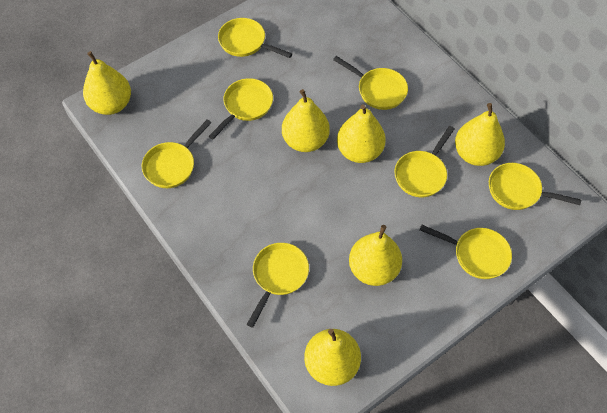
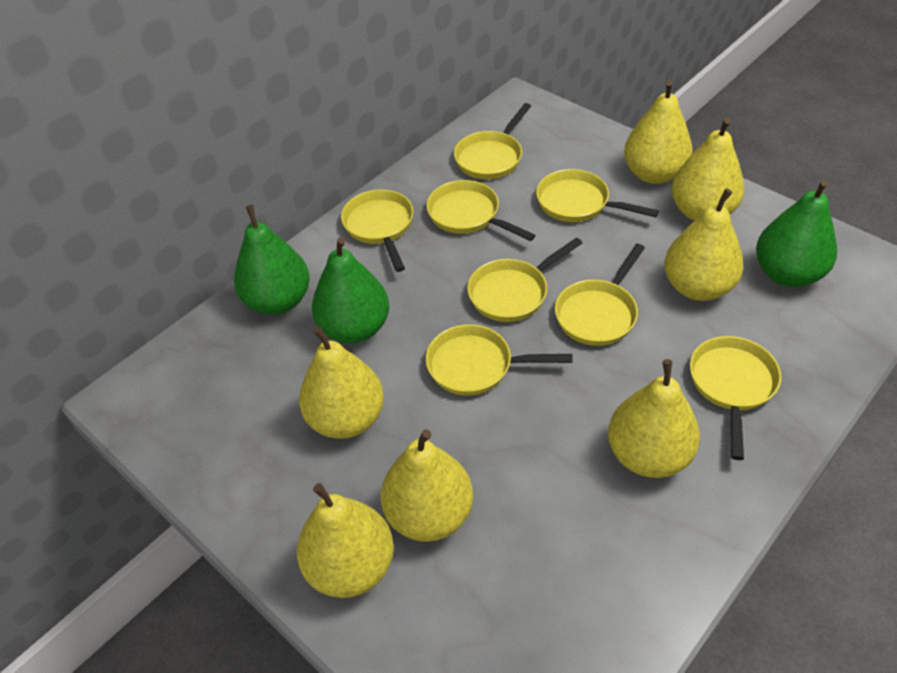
green pear: 0 -> 3
yellow pear: 6 -> 7

